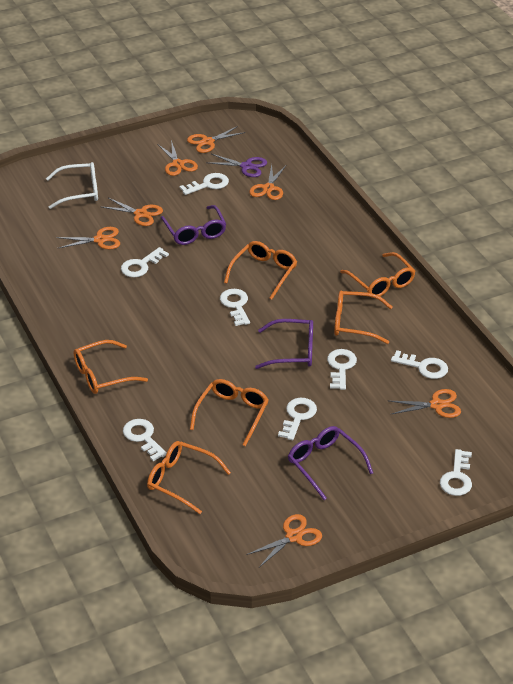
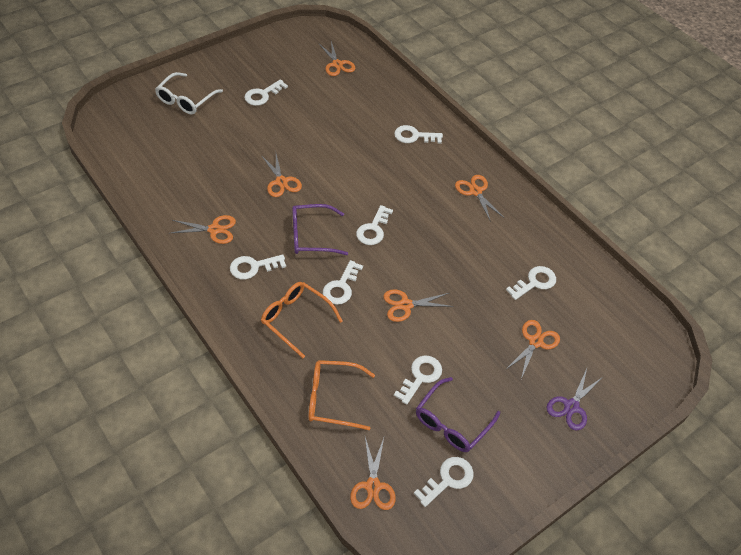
orange glasses: 6 -> 2
purple glasses: 3 -> 2

